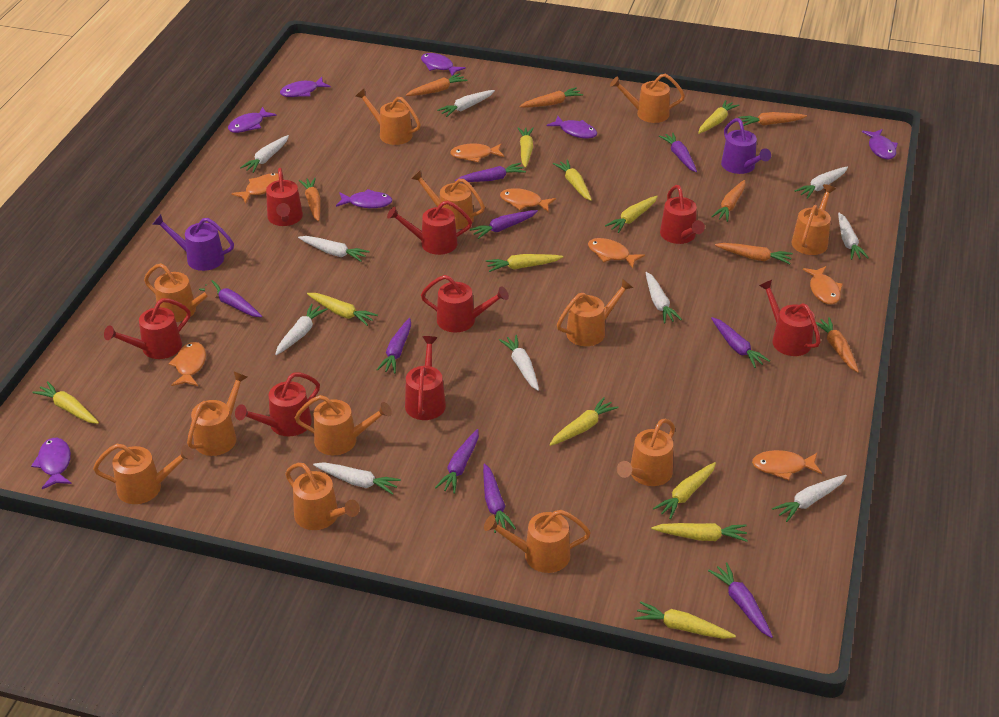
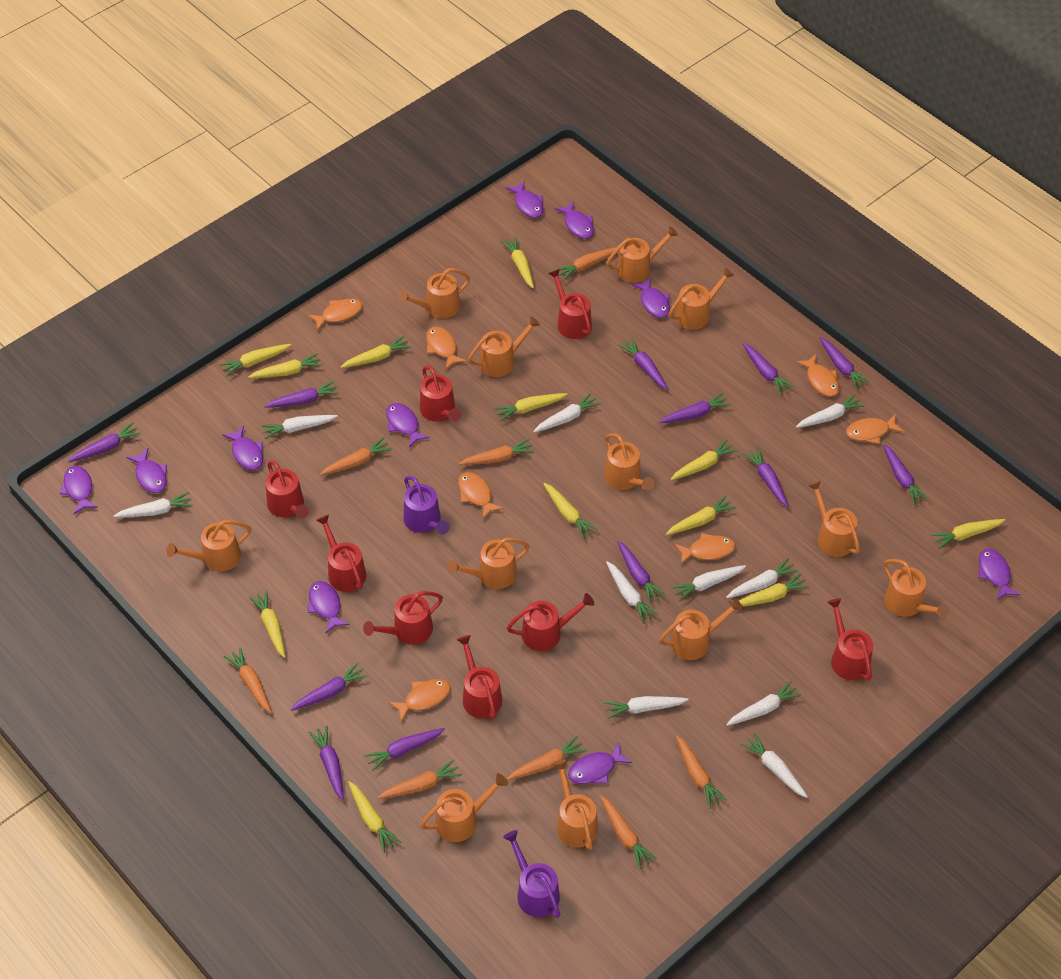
orange carrot: 7 -> 8
purple carrot: 9 -> 12
purple fish: 7 -> 10
yellow carrot: 11 -> 12

